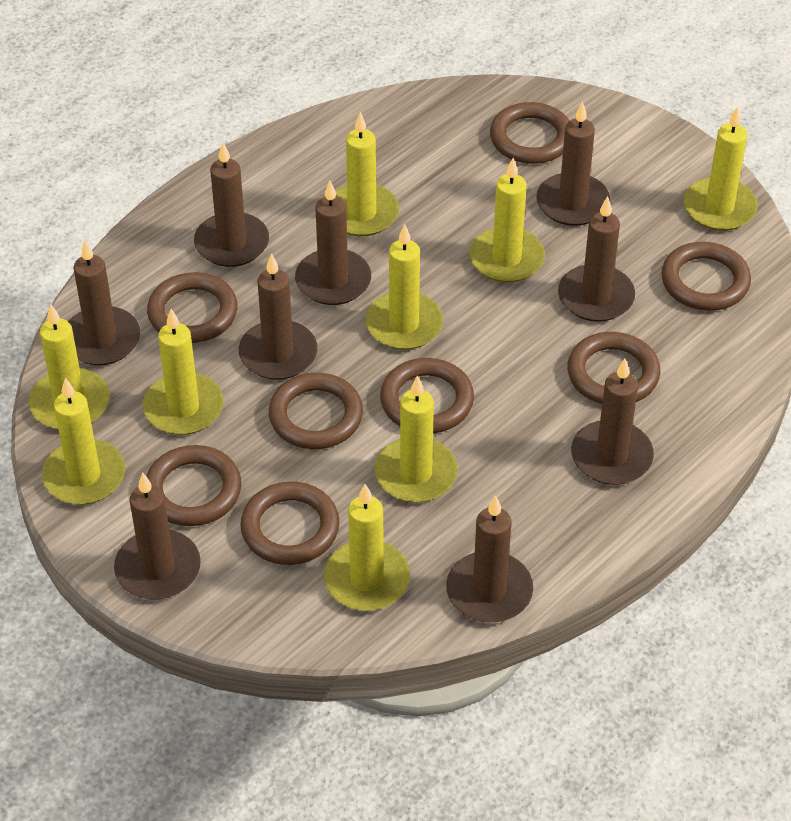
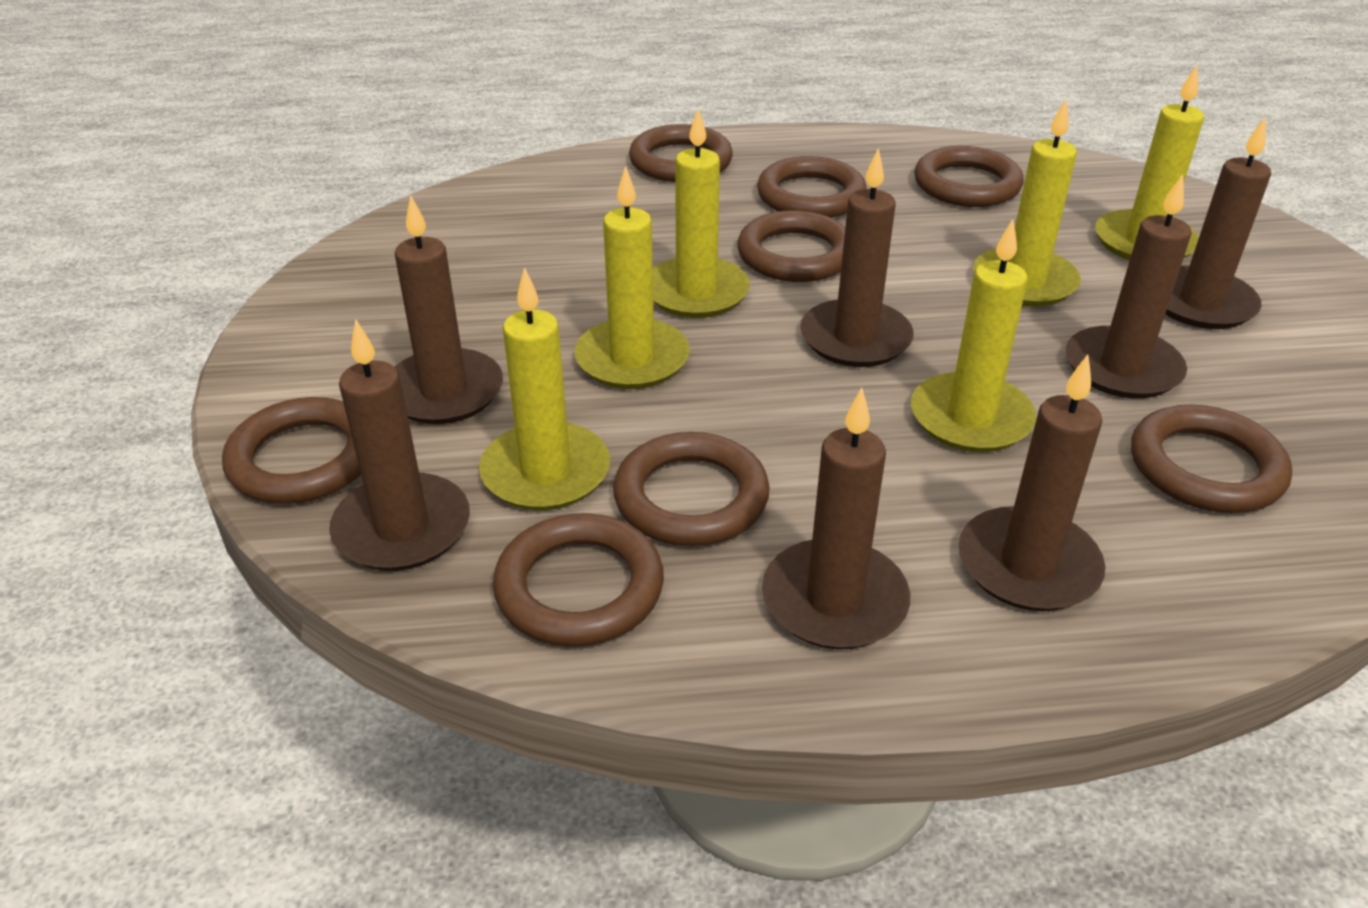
brown candle: 9 -> 7
yellow candle: 9 -> 6

